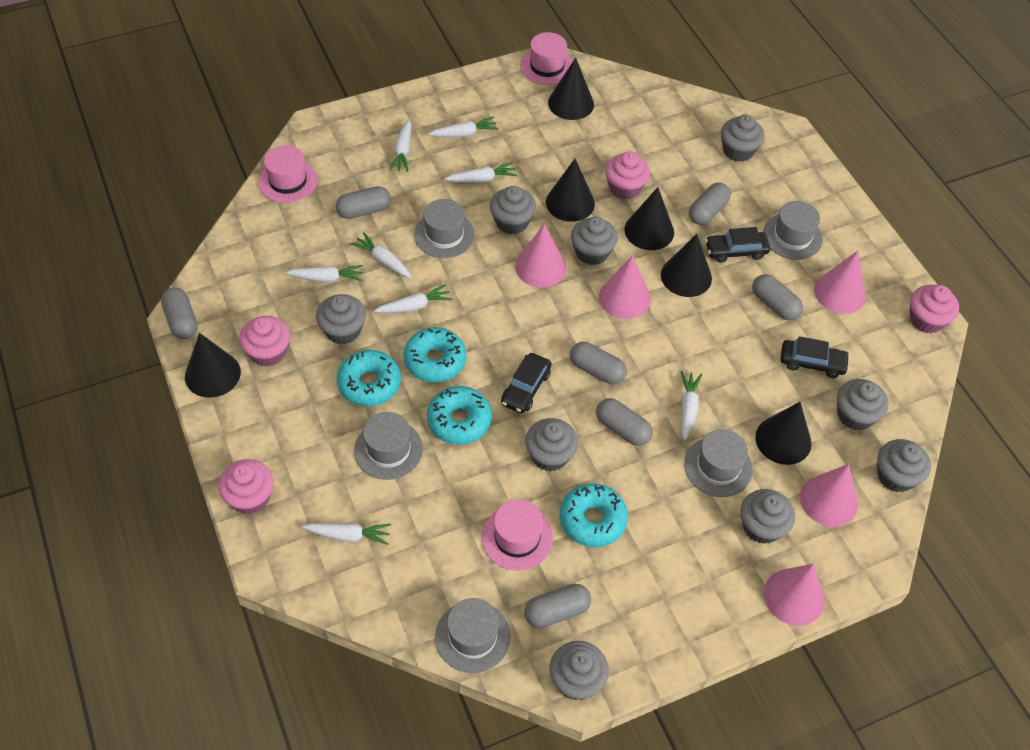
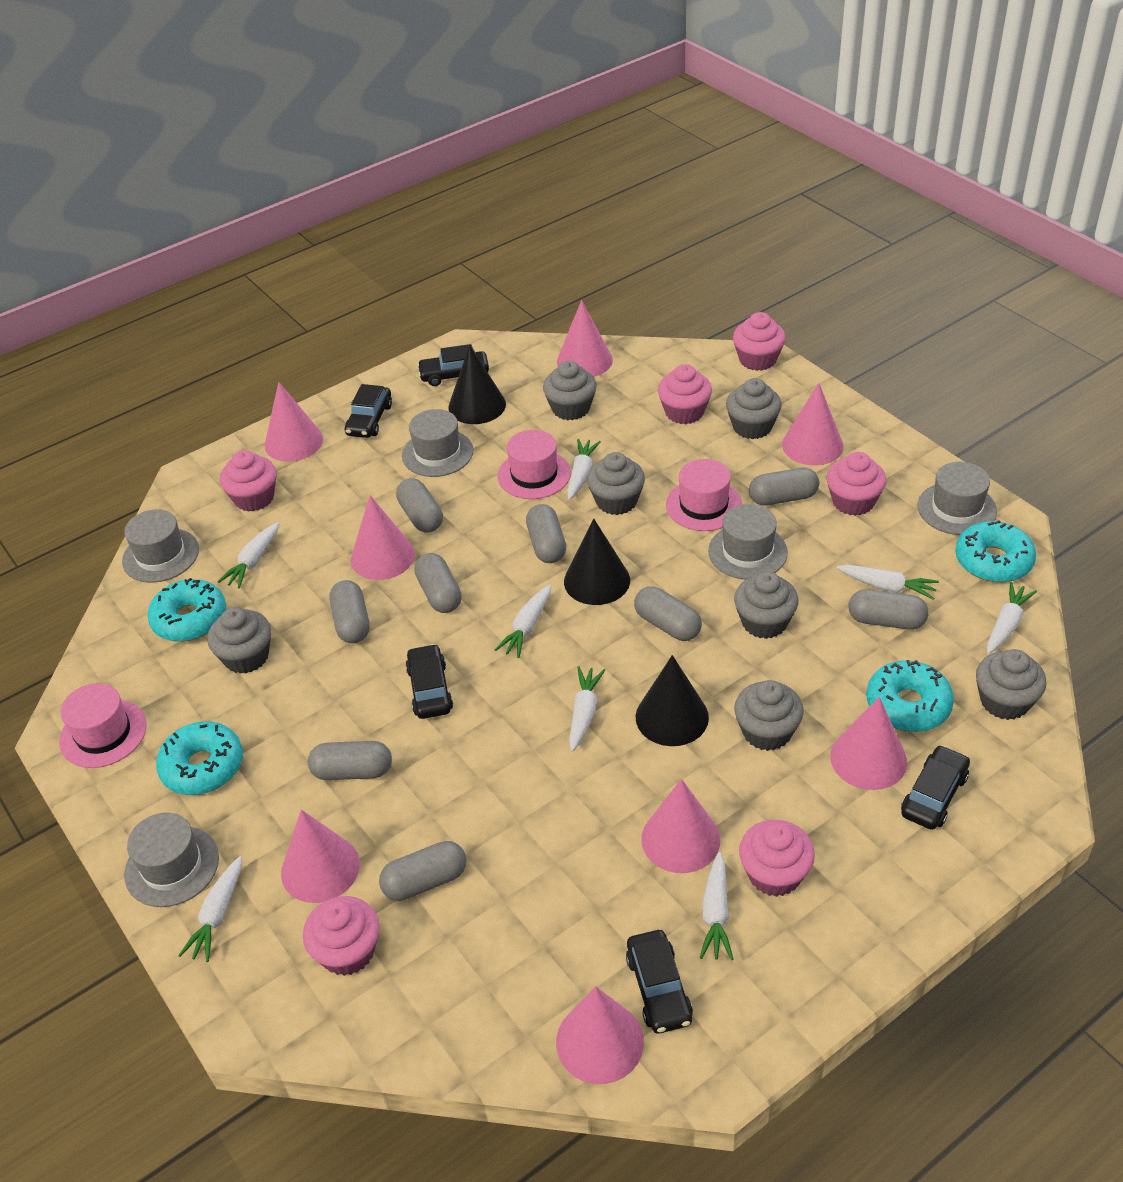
black car: 3 -> 5
black cone: 6 -> 3
grey capsule: 7 -> 9
grey cupcake: 9 -> 7
pink cone: 5 -> 8
pink cupcake: 4 -> 6

